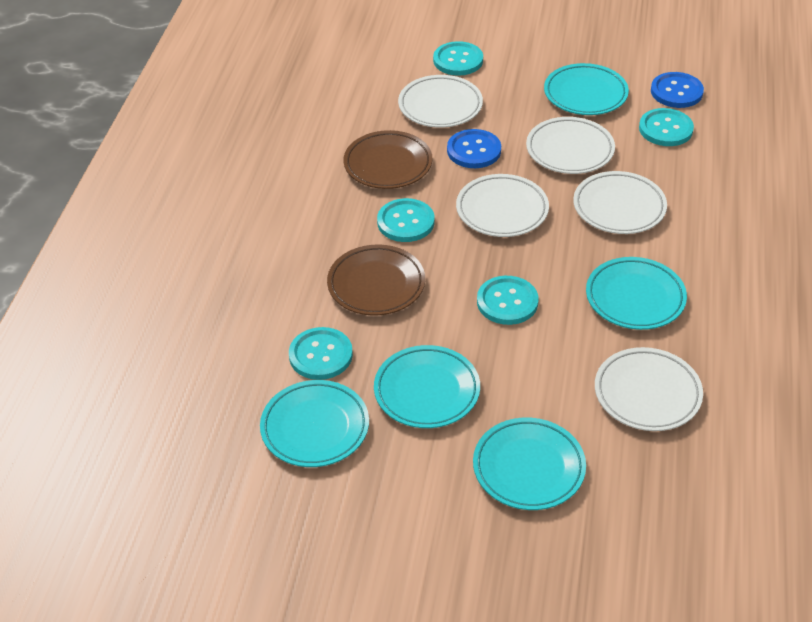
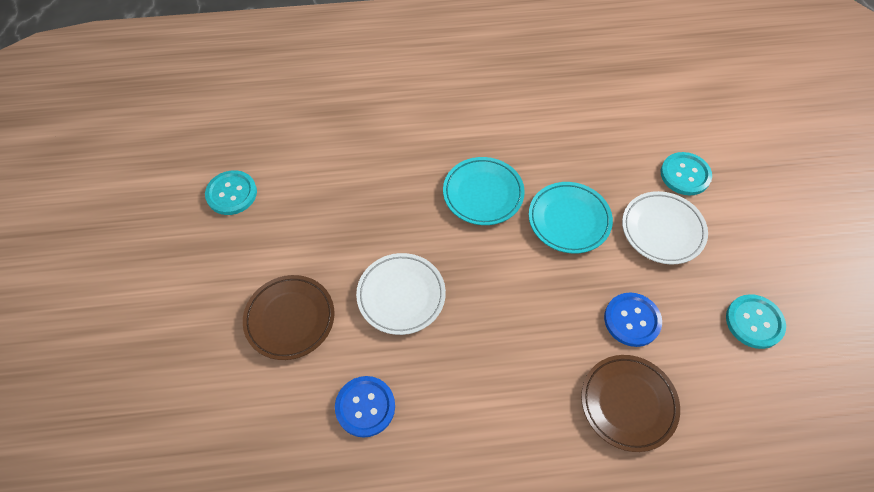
turquoise button: 5 -> 3
turquoise plate: 5 -> 2
white plate: 5 -> 2

